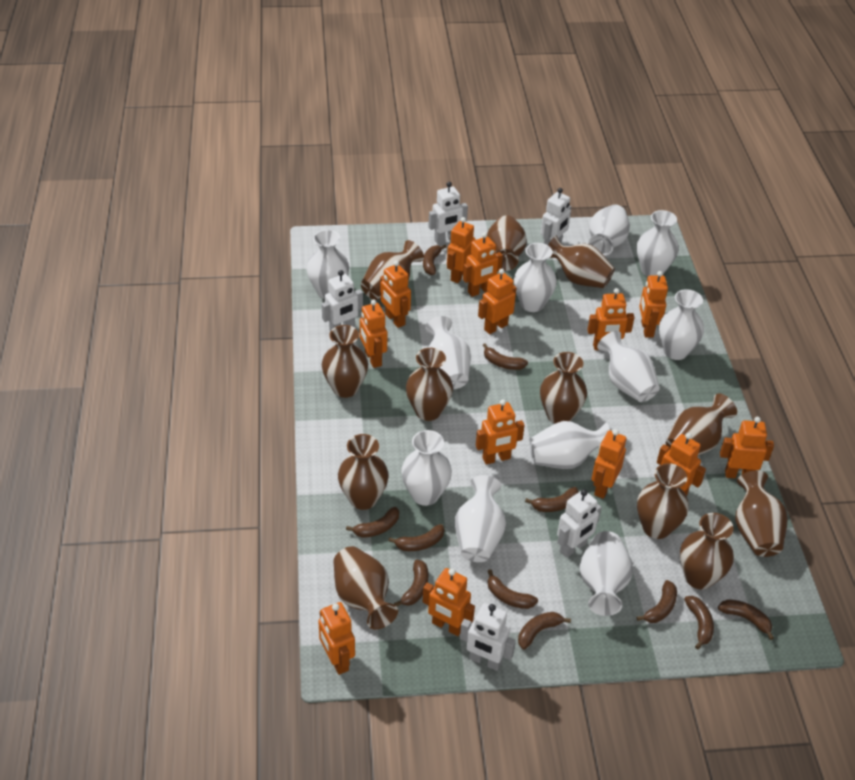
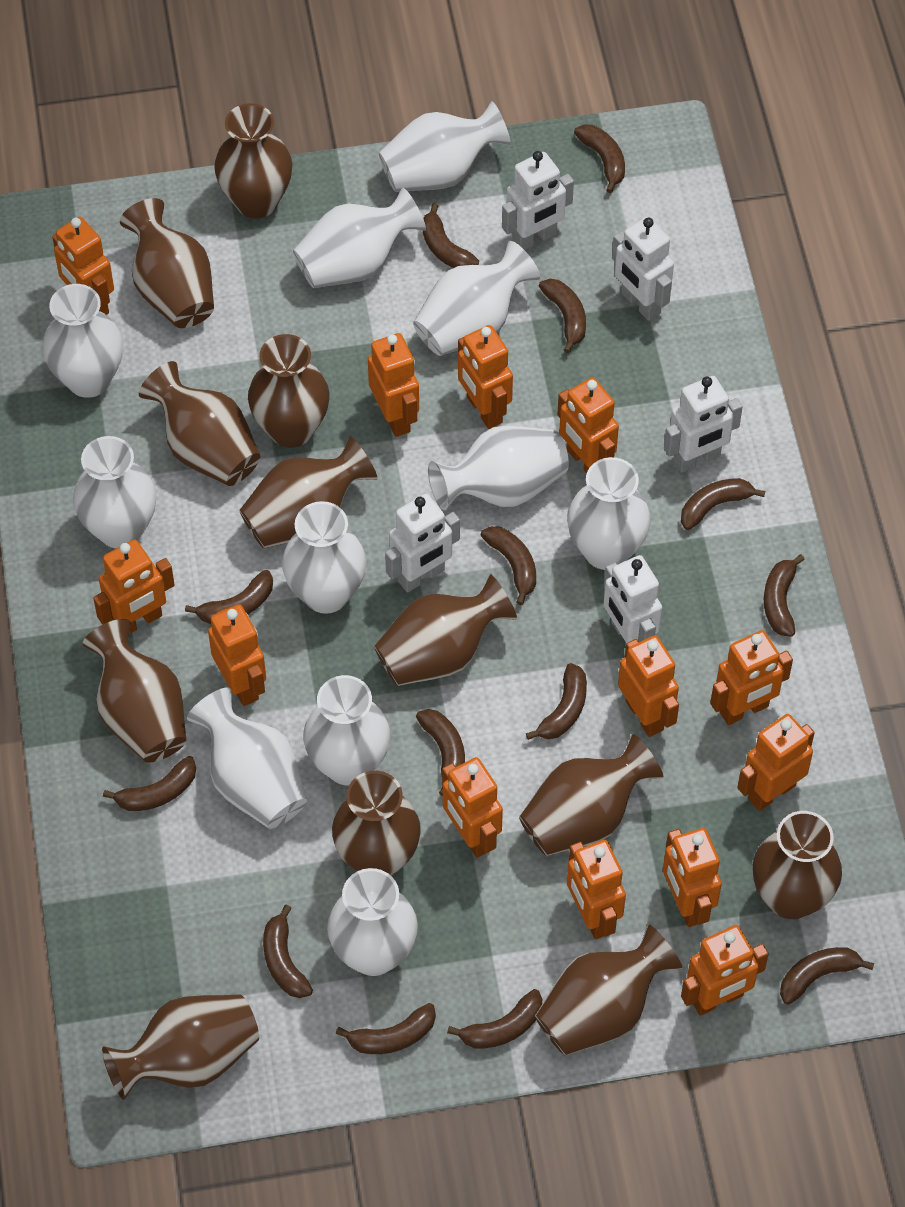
brown banana: 11 -> 14

